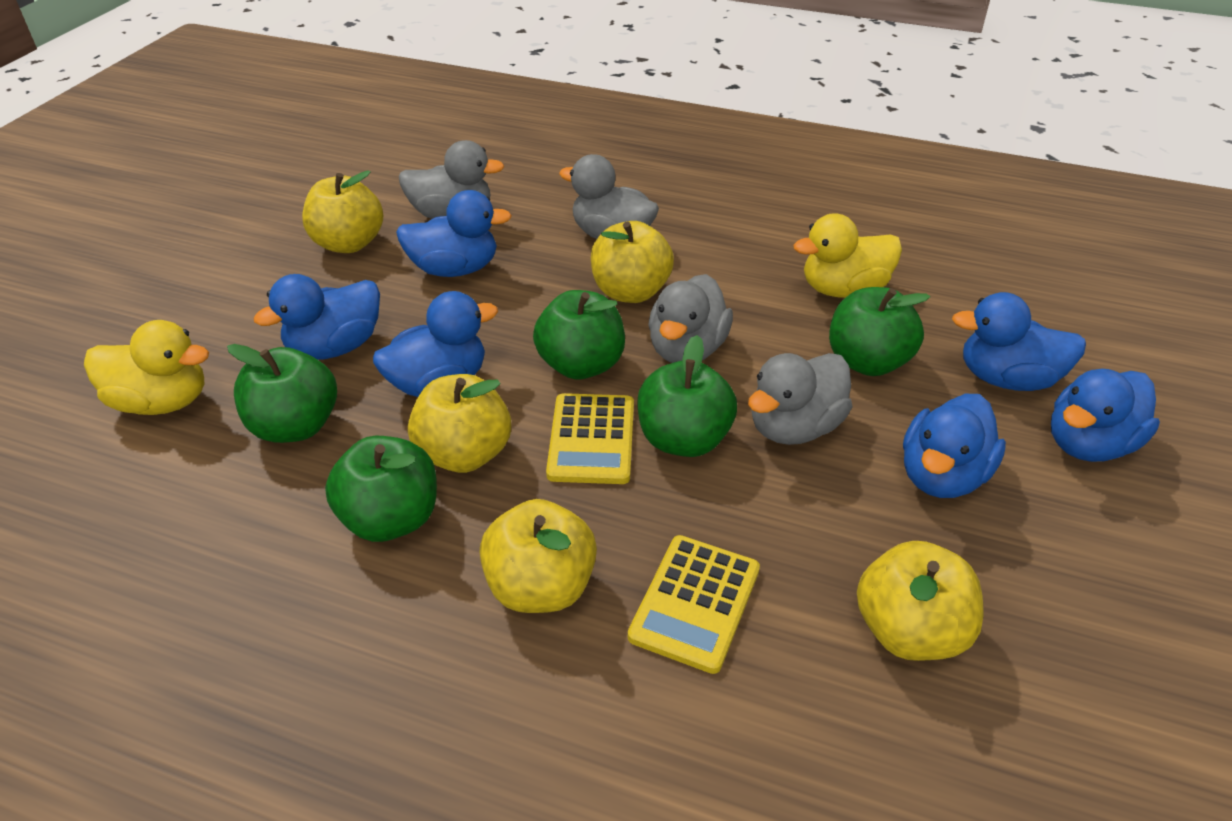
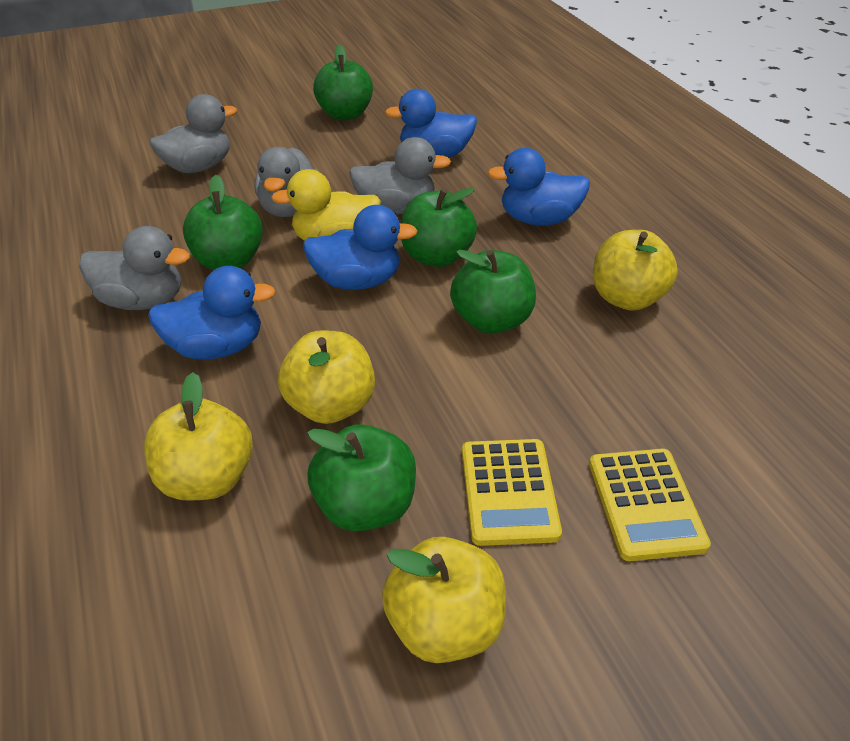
blue duck: 6 -> 4
yellow apple: 5 -> 4
yellow duck: 2 -> 1

